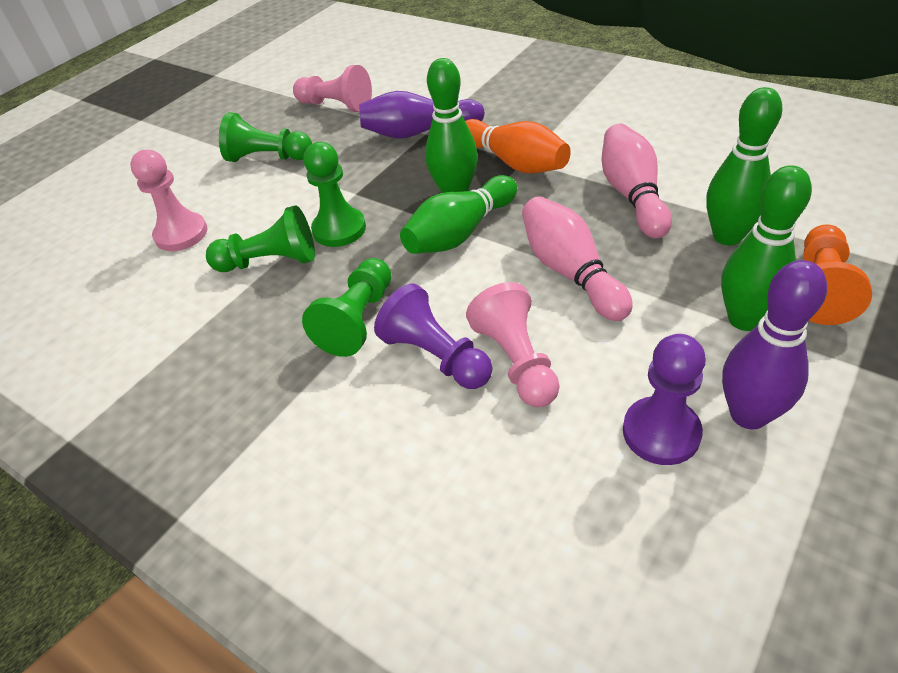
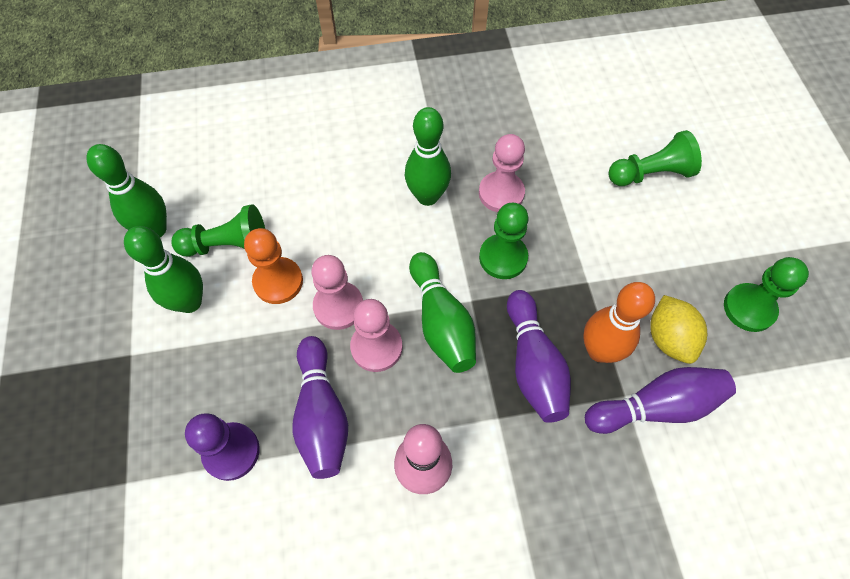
pink bowling pin: 2 -> 1
purple bowling pin: 2 -> 3
purple pawn: 2 -> 1
yellow lemon: 0 -> 1

